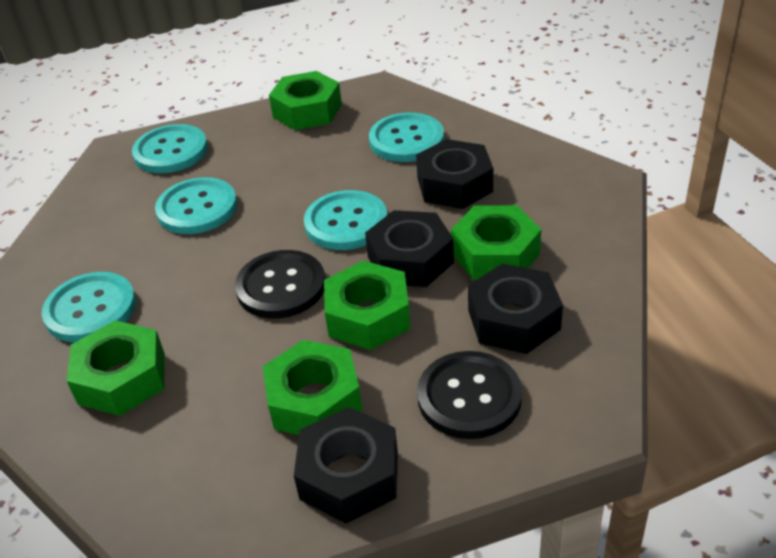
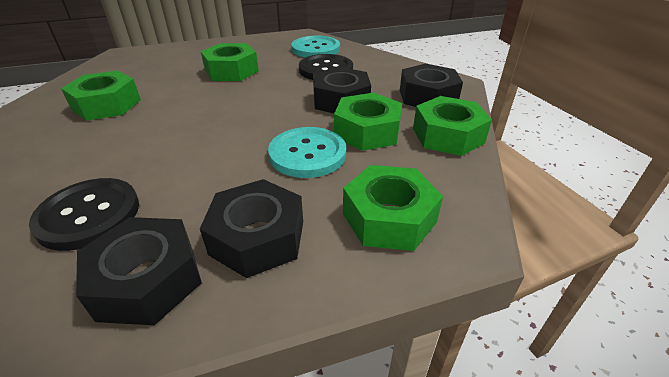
turquoise button: 5 -> 2

